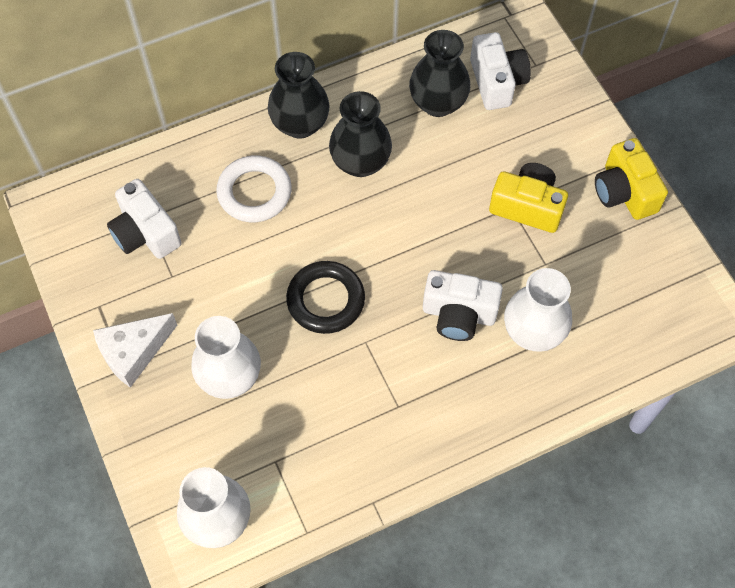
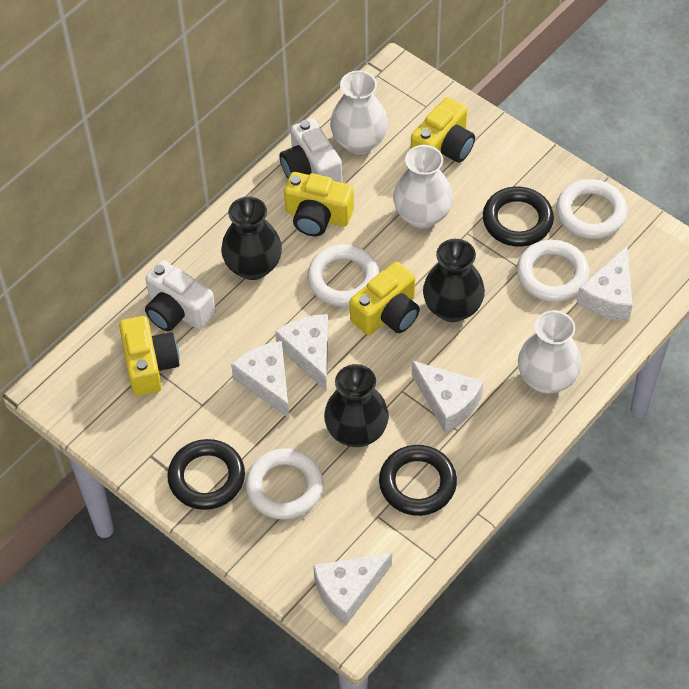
black ring: 1 -> 3
white camera: 3 -> 2
white cheese: 1 -> 5
white ring: 1 -> 4
yellow camera: 2 -> 4

